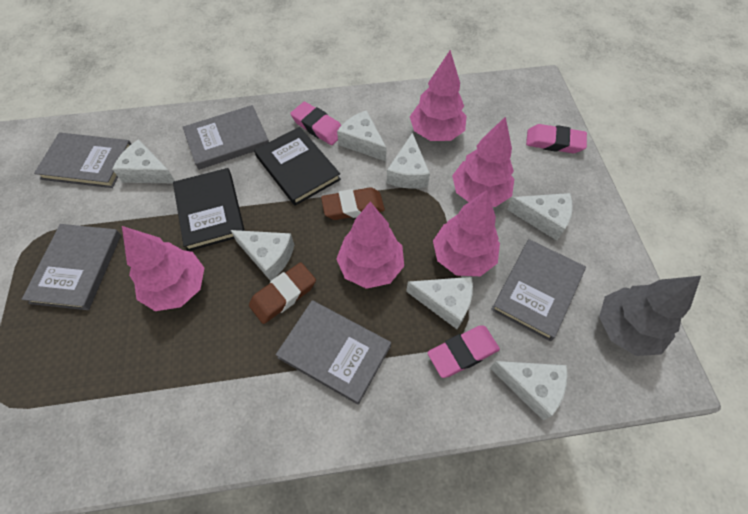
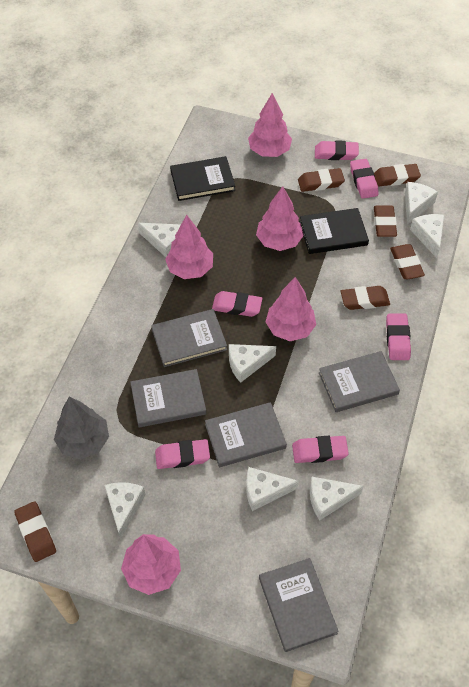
brown eraser: 2 -> 6
pink eraser: 3 -> 6

